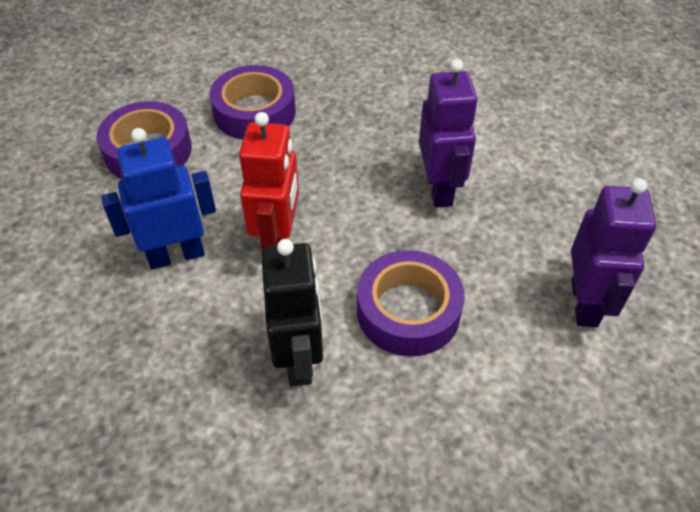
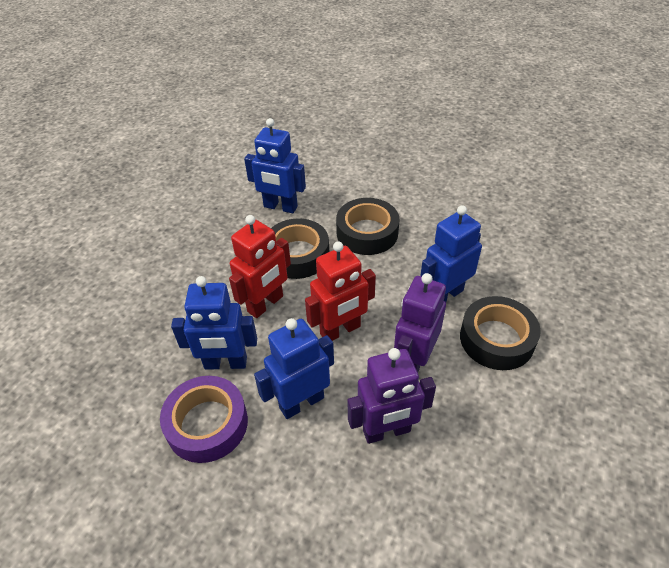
black robot: 1 -> 0
black tape: 0 -> 3
blue robot: 1 -> 4
purple tape: 3 -> 1
red robot: 1 -> 2

